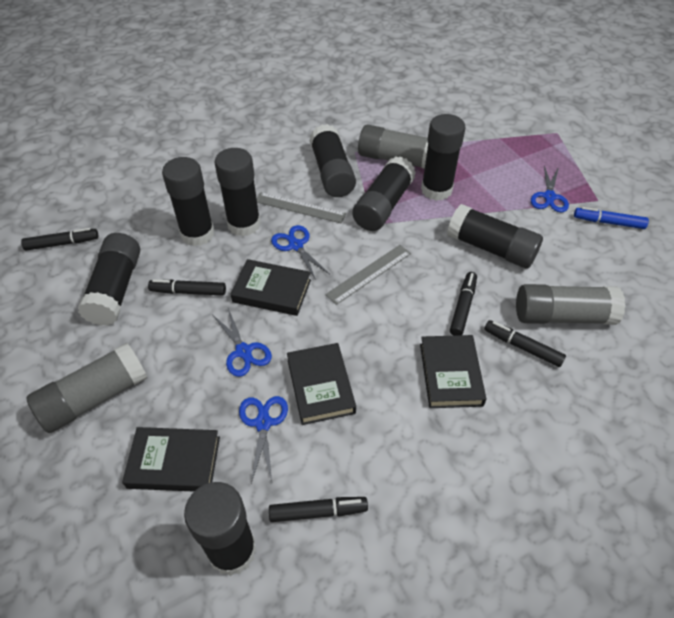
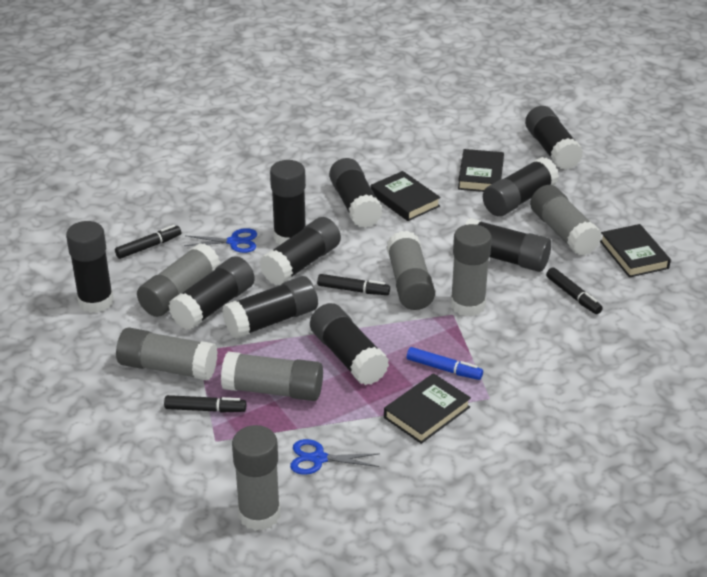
black glue stick: 8 -> 10
black marker: 5 -> 4
blue scissors: 4 -> 2
grey glue stick: 3 -> 7
grey ruler: 2 -> 0

